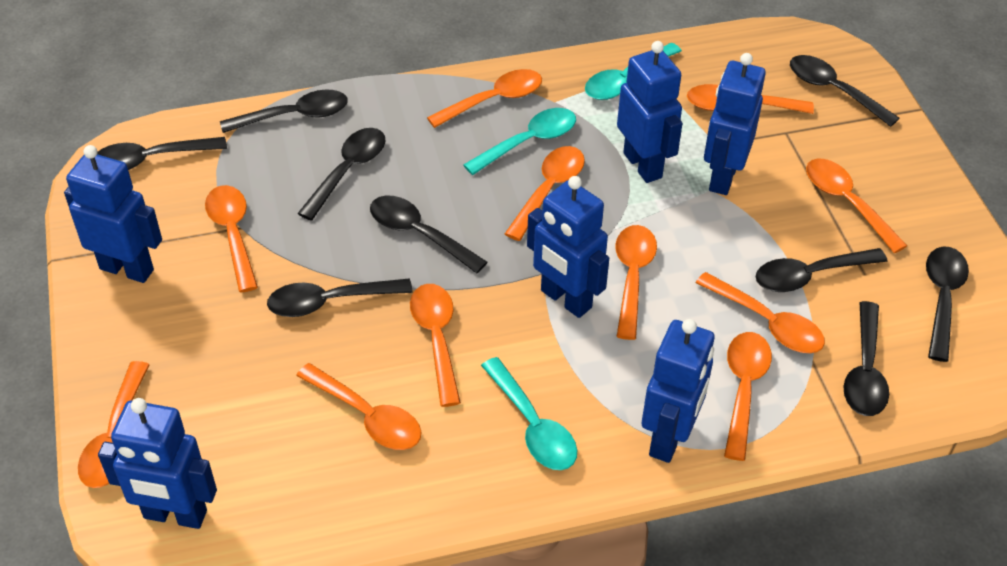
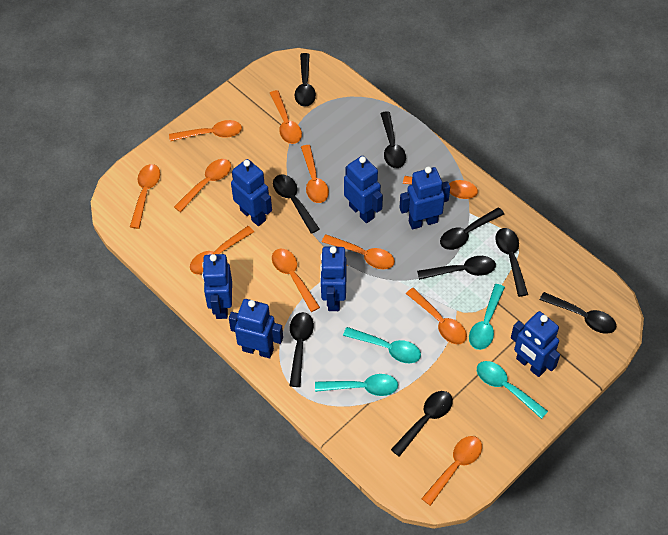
blue robot: 6 -> 7
turquoise spoon: 3 -> 4

